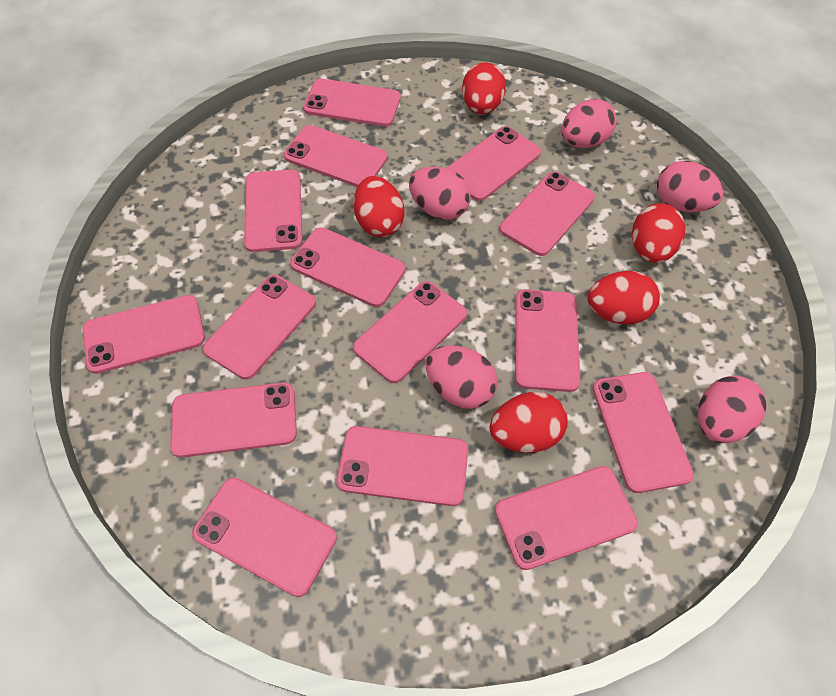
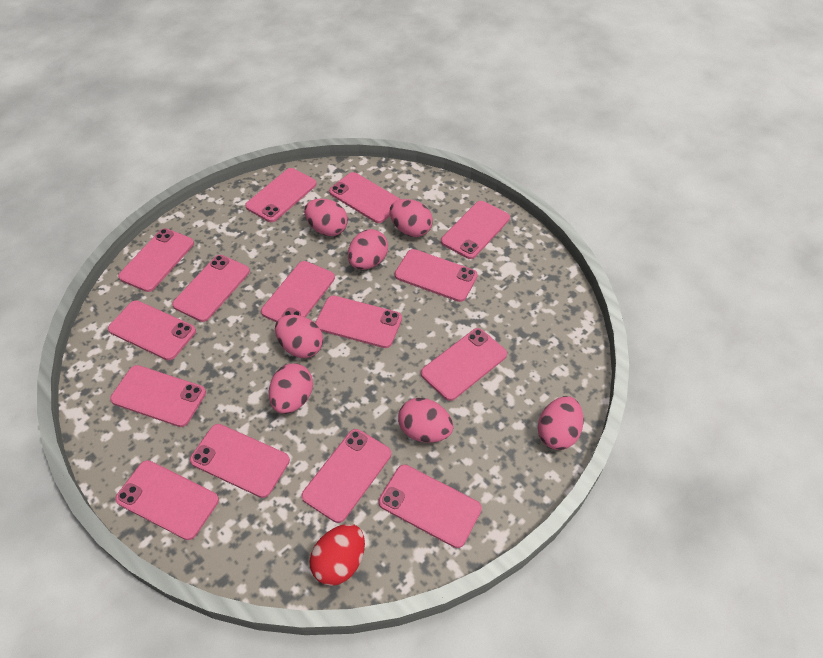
pink egg: 5 -> 7
red egg: 5 -> 1

